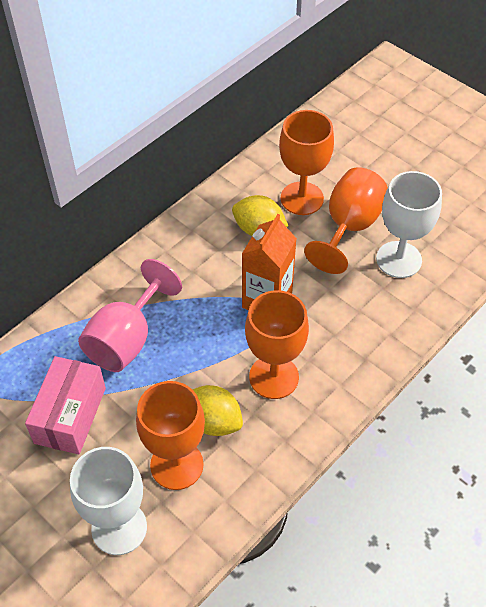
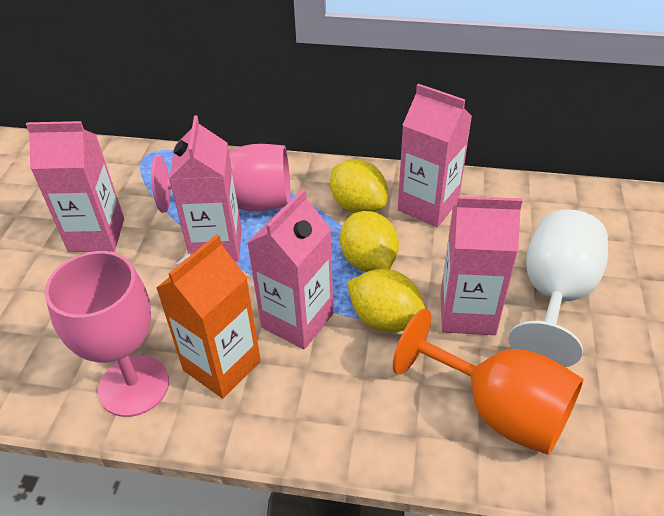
orange goblet: 4 -> 1
pink box: 1 -> 0
pink carton: 0 -> 5
pink goblet: 1 -> 2
white goblet: 2 -> 1
yellow lemon: 2 -> 3

